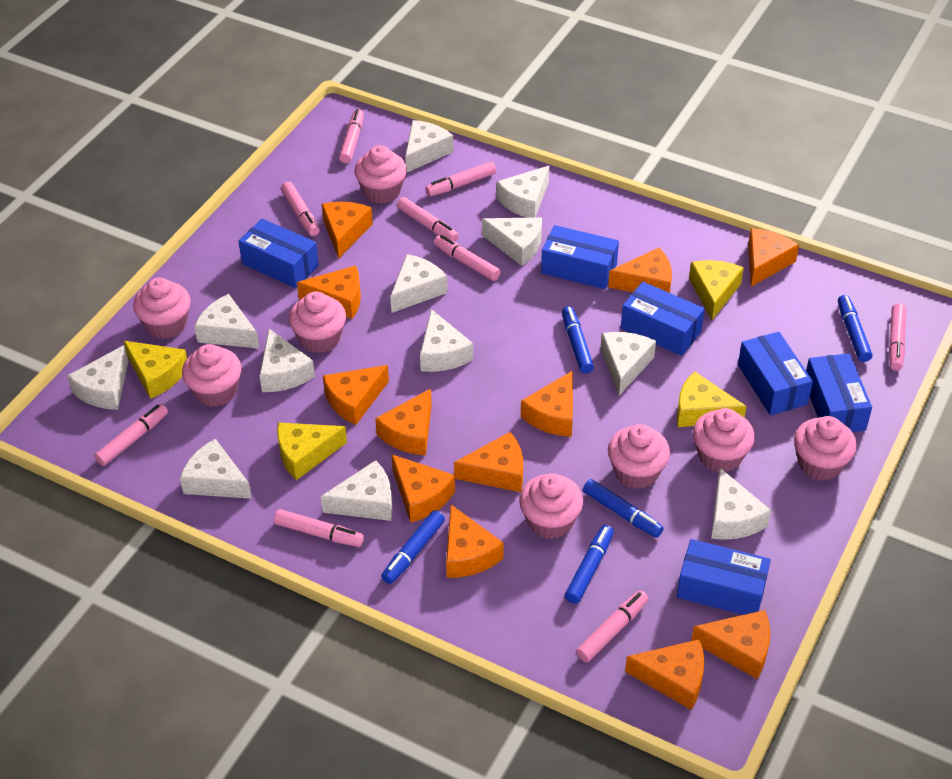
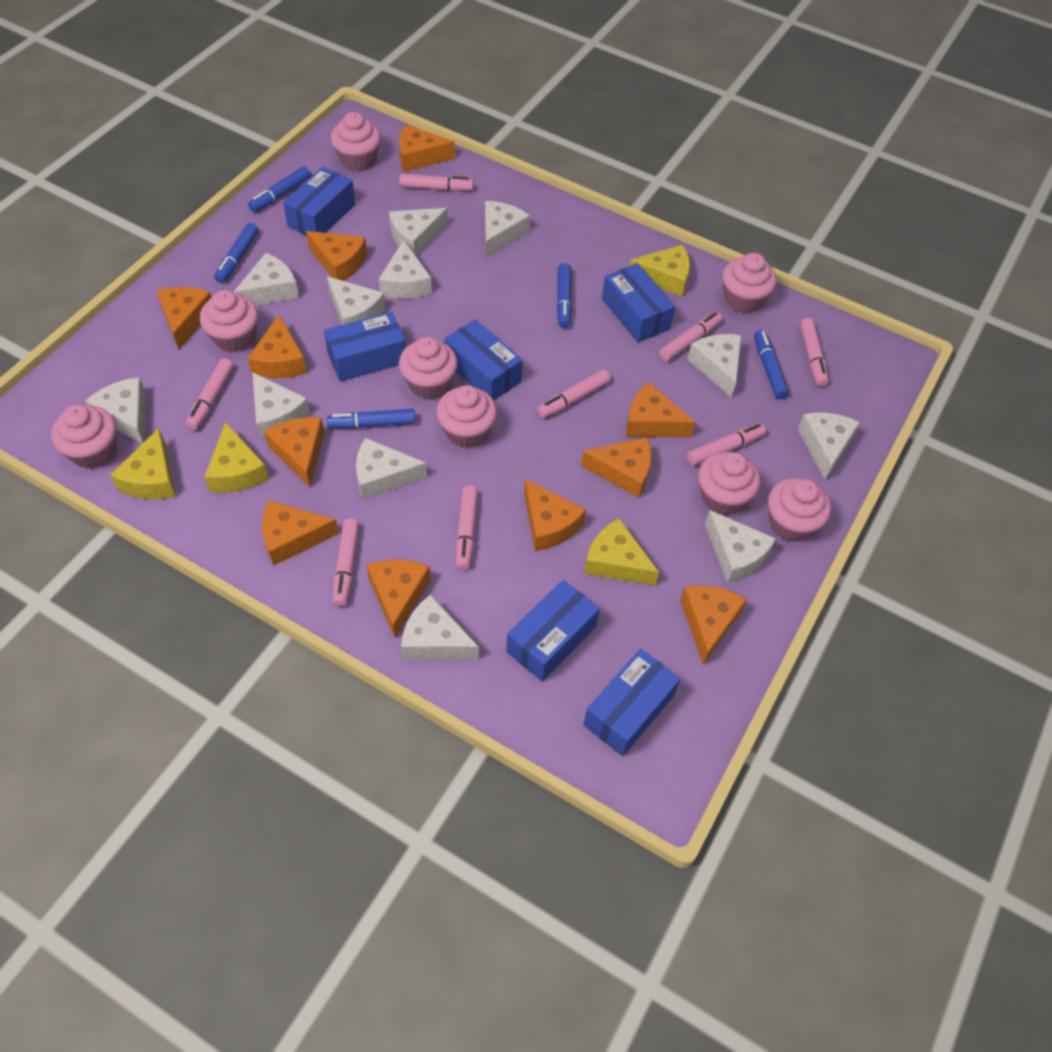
orange cheese: 12 -> 11
pink marker: 9 -> 8

